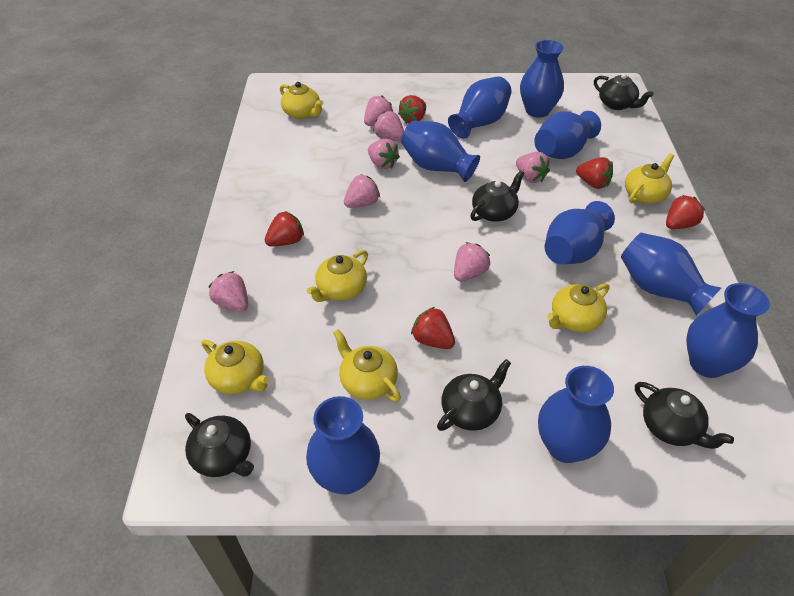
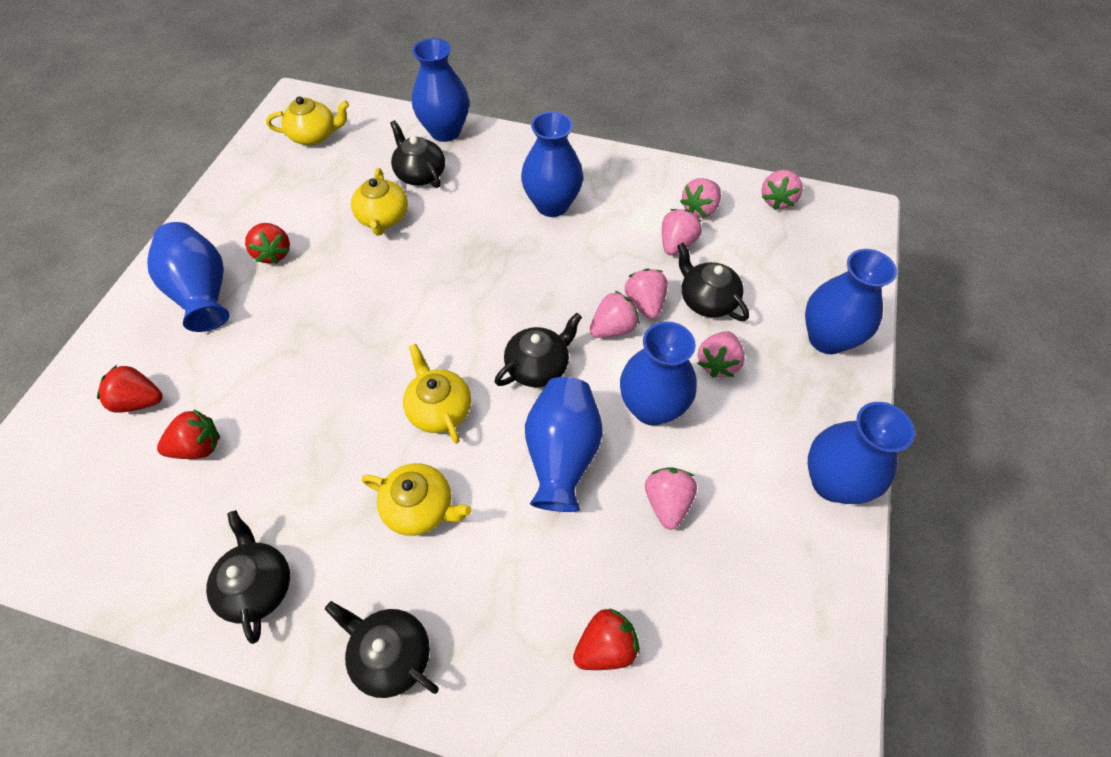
blue vase: 9 -> 7
red strawberry: 5 -> 4
yellow teapot: 6 -> 4

